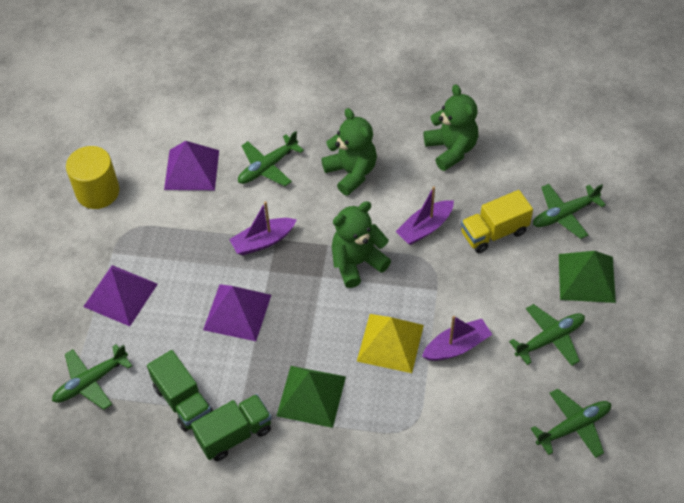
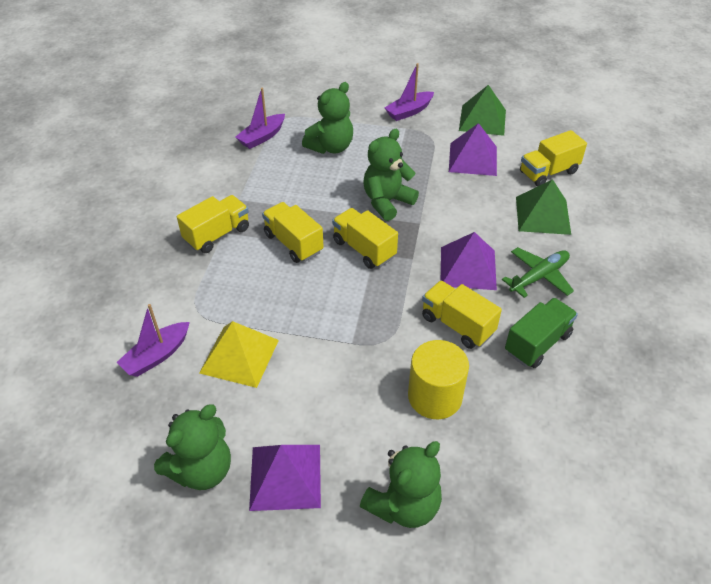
green plane: 5 -> 1
green teddy bear: 3 -> 4
green truck: 2 -> 1
yellow truck: 1 -> 5

